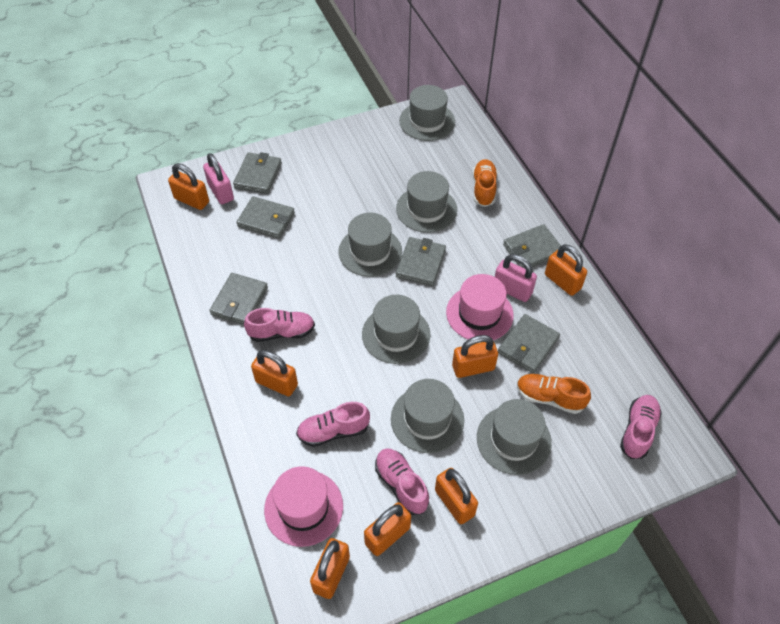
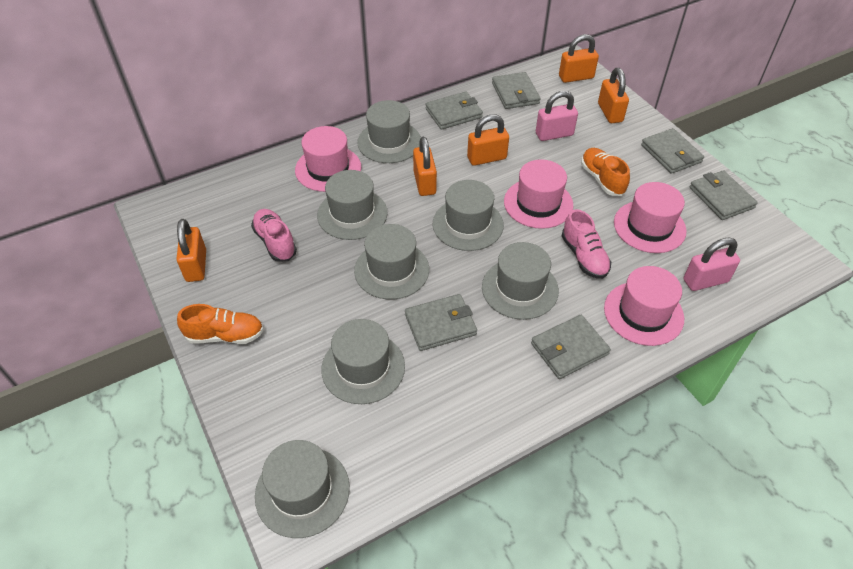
grey hat: 6 -> 7
orange padlock: 7 -> 5
pink hat: 2 -> 4
pink shoe: 4 -> 2

